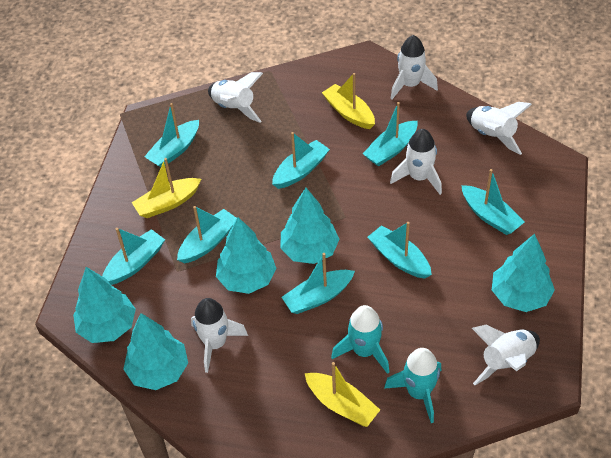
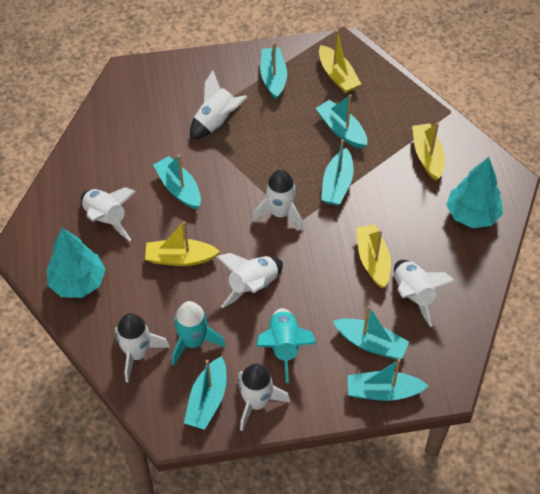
turquoise boat: 8 -> 7
turquoise tree: 5 -> 2
white rocket: 6 -> 7
yellow boat: 3 -> 4

